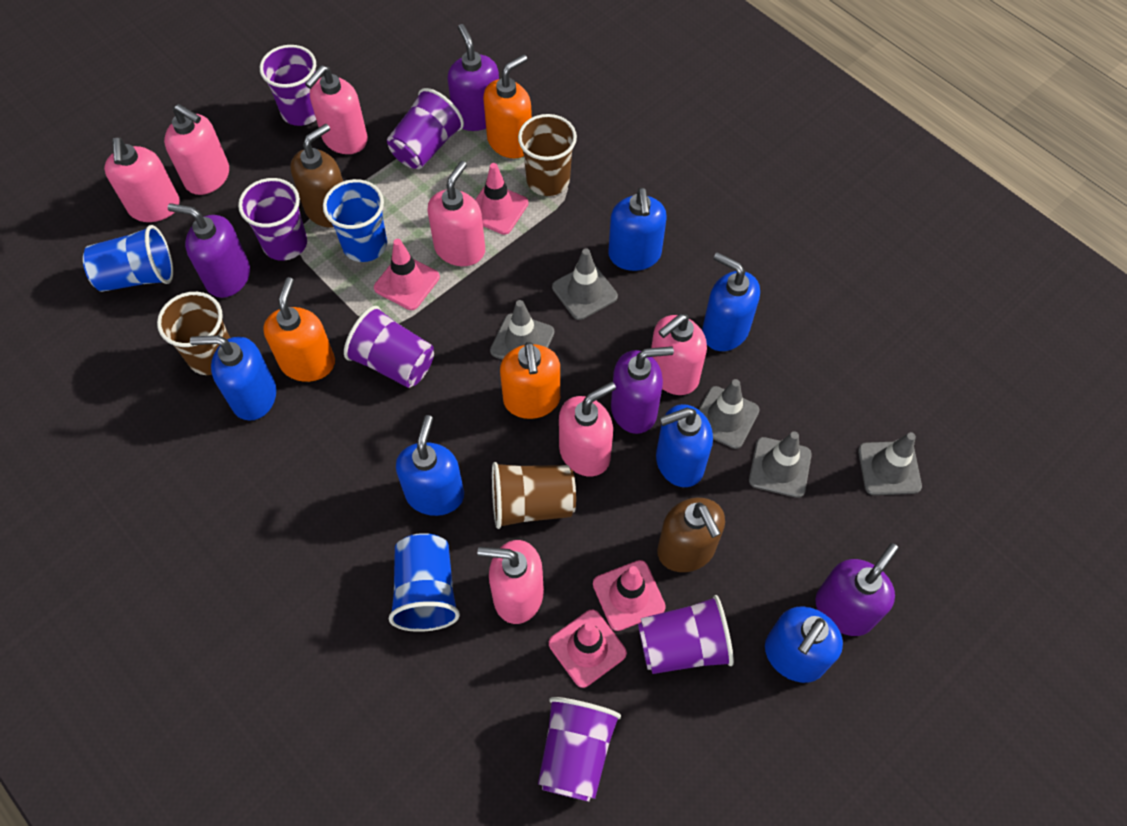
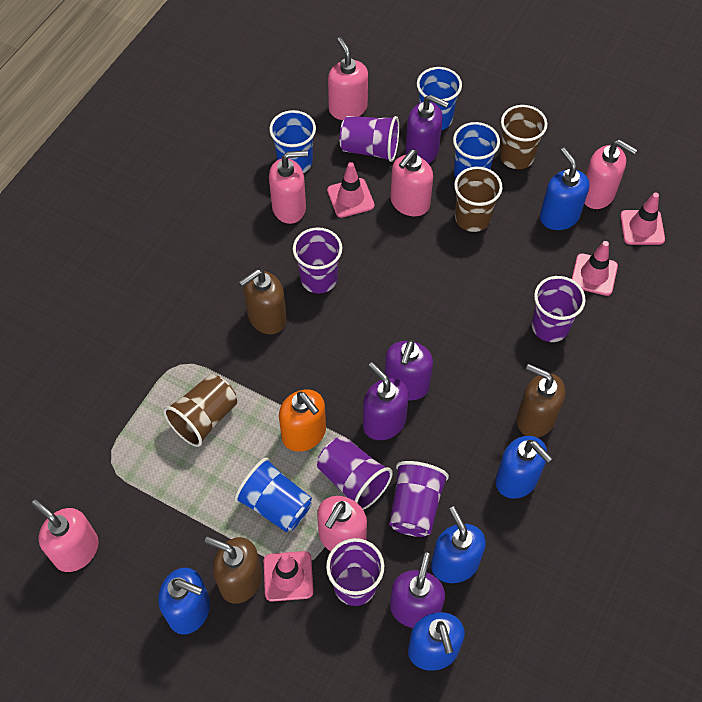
blue cup: 3 -> 4
blue soap dispenser: 6 -> 5
brown soap dispenser: 2 -> 3
grey traffic cone: 5 -> 0
orange soap dispenser: 3 -> 1
pink soap dispenser: 7 -> 6

